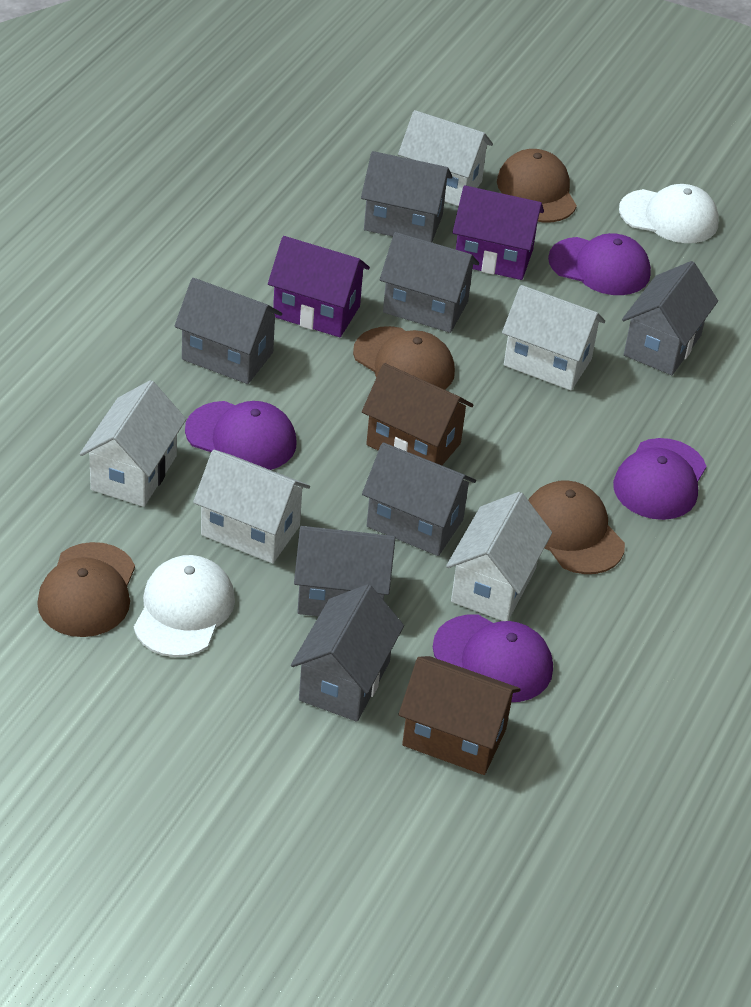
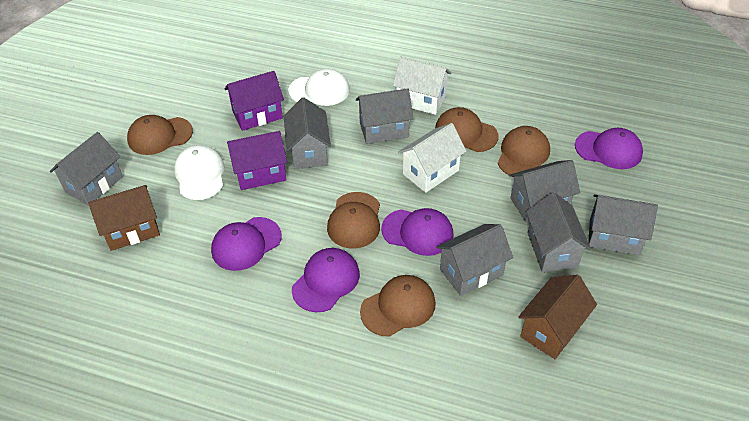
brown cap: 4 -> 5
white house: 5 -> 2

